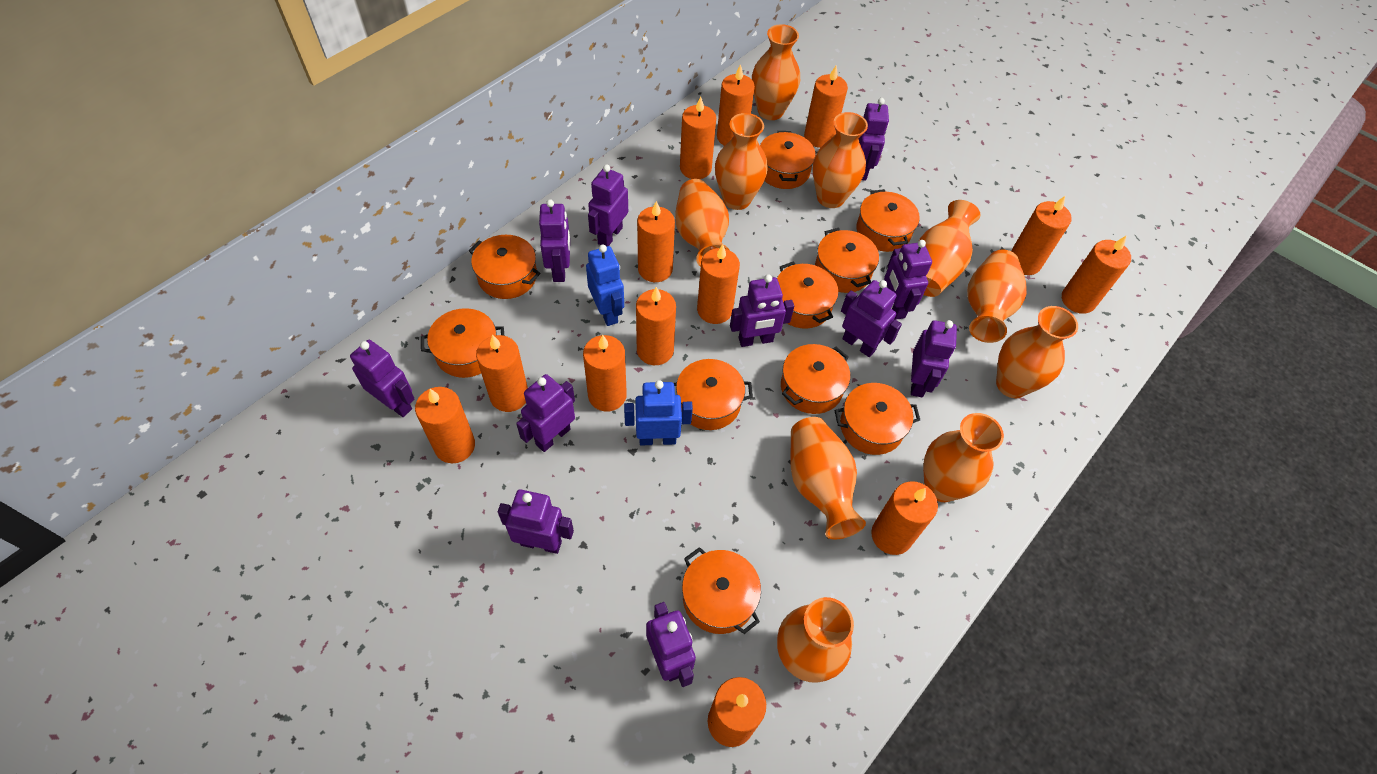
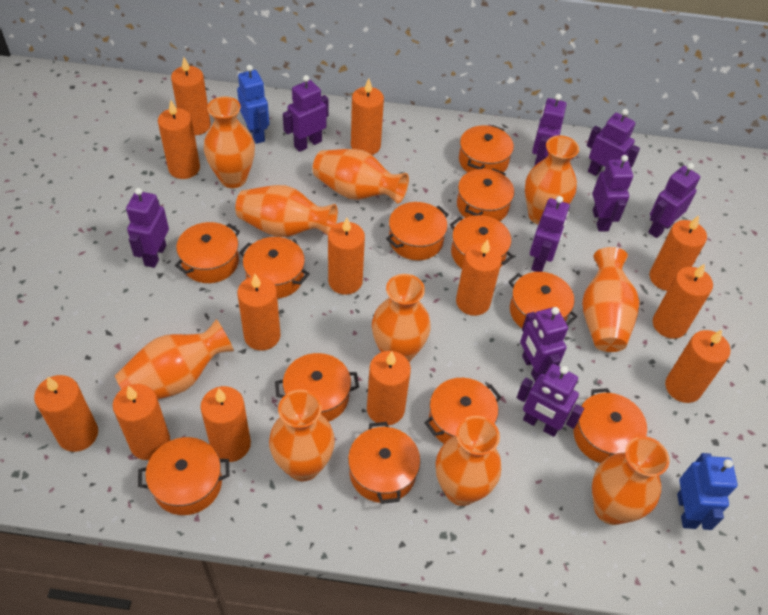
orange pot: 10 -> 12
purple robot: 11 -> 9

